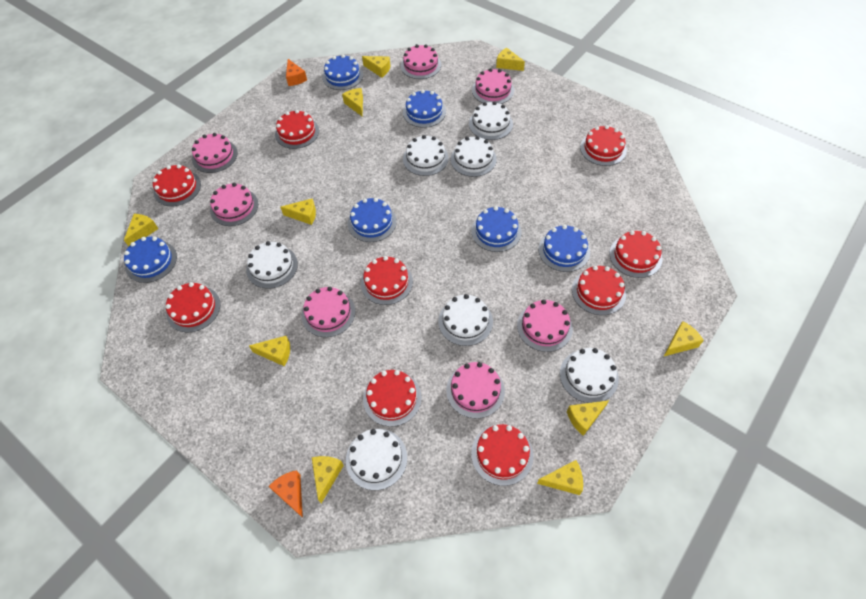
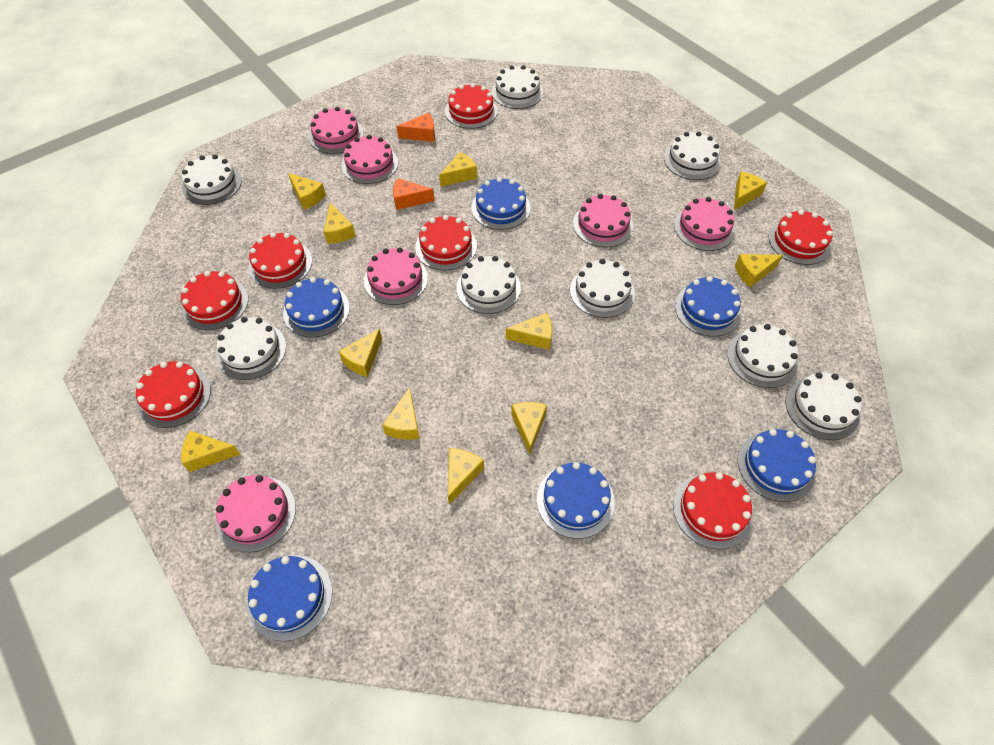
pink cake: 7 -> 6
red cake: 9 -> 7
white cake: 7 -> 8
yellow cheese: 10 -> 11

